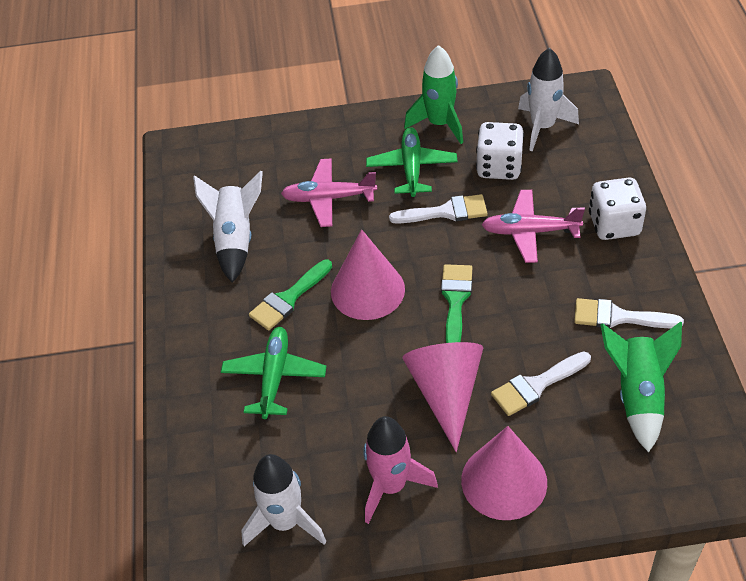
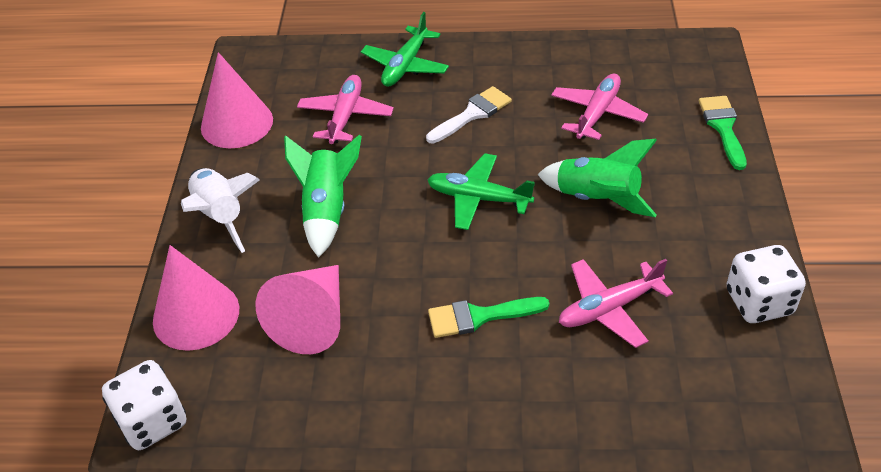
pink plane: 2 -> 3
pink rocket: 1 -> 0
white brush: 3 -> 1
white rocket: 3 -> 1

